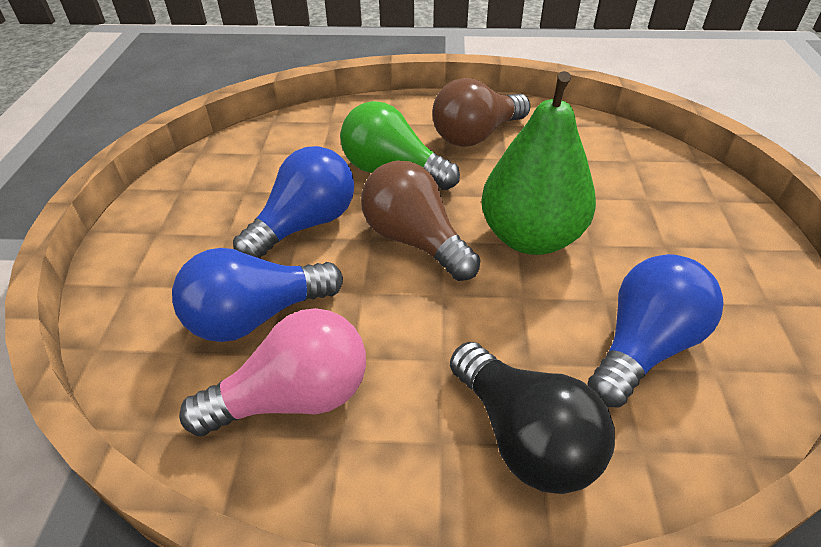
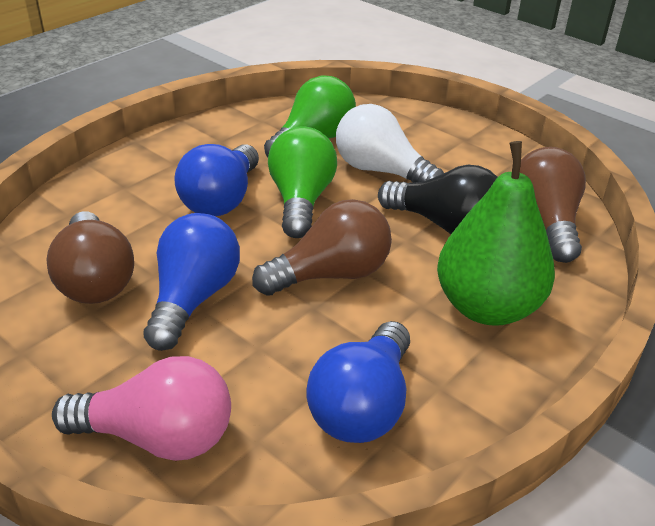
brown light bulb: 2 -> 3
green light bulb: 1 -> 2
white light bulb: 0 -> 1

